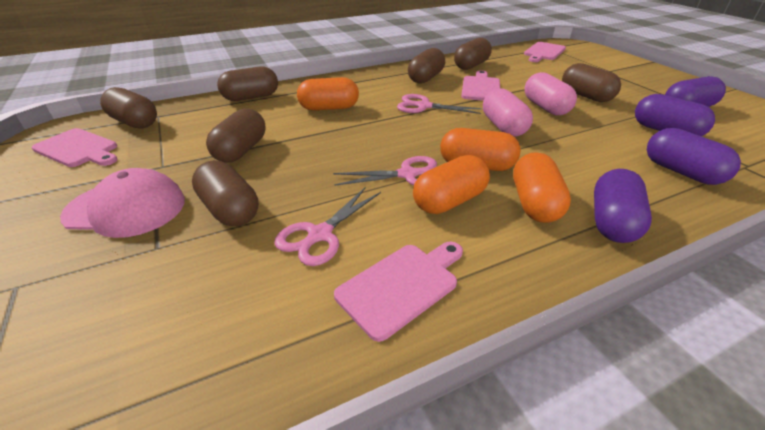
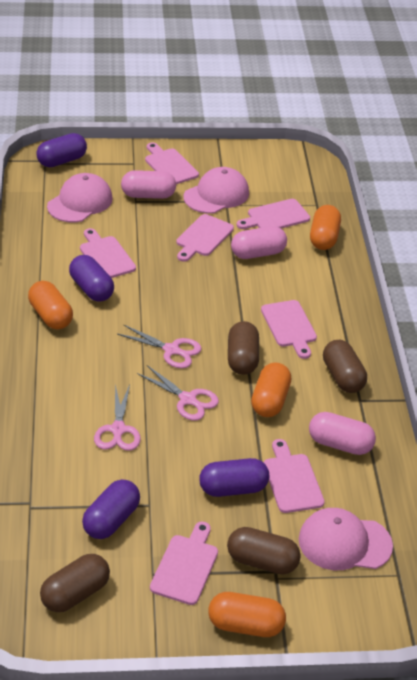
brown capsule: 7 -> 4
pink cap: 1 -> 3
pink capsule: 2 -> 3
pink cutting board: 4 -> 7

